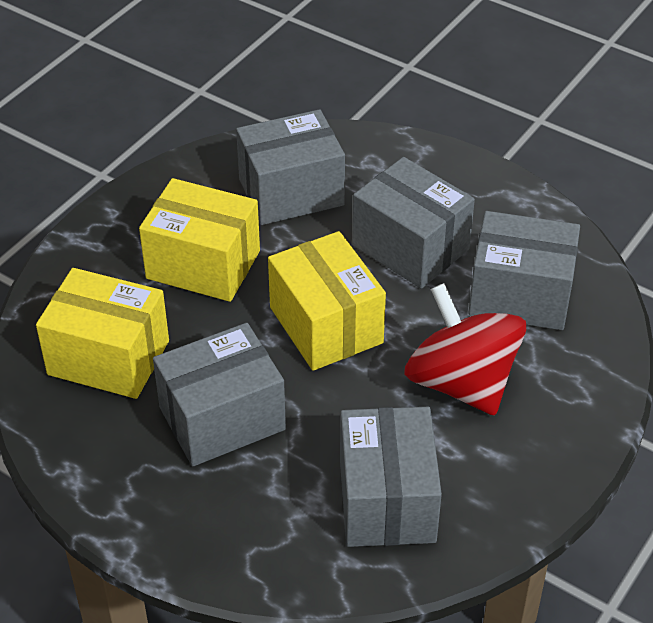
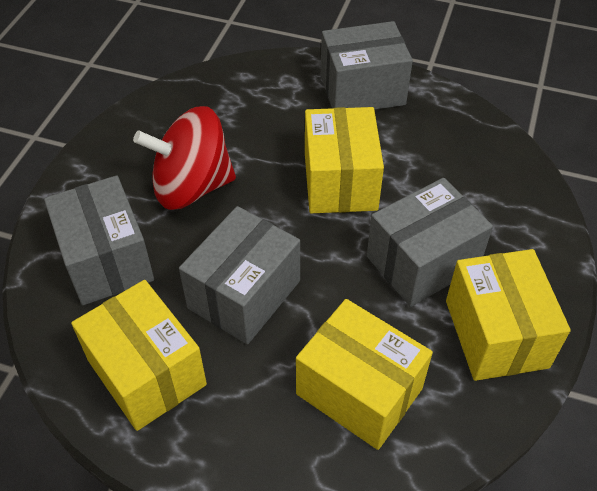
grey box: 5 -> 4
yellow box: 3 -> 4

